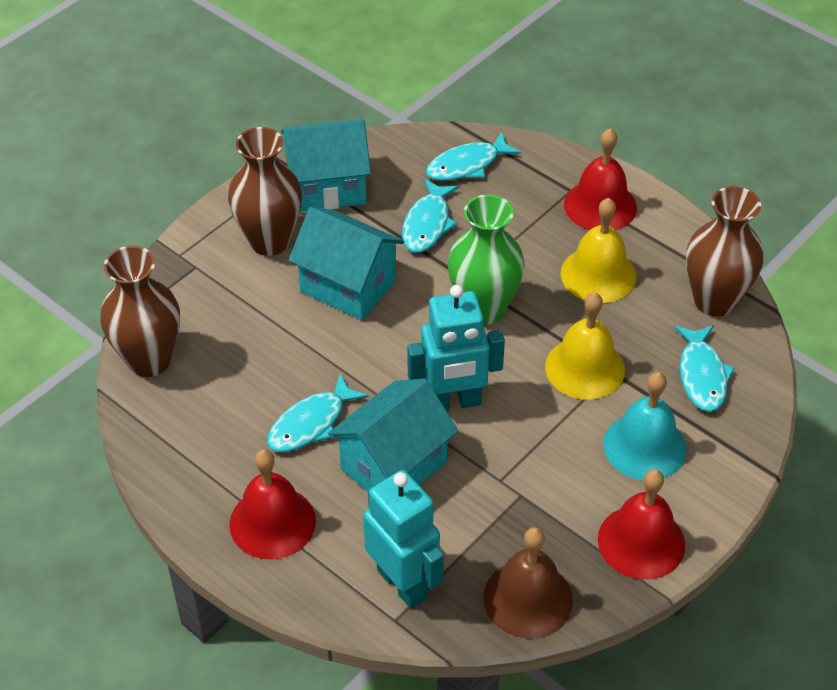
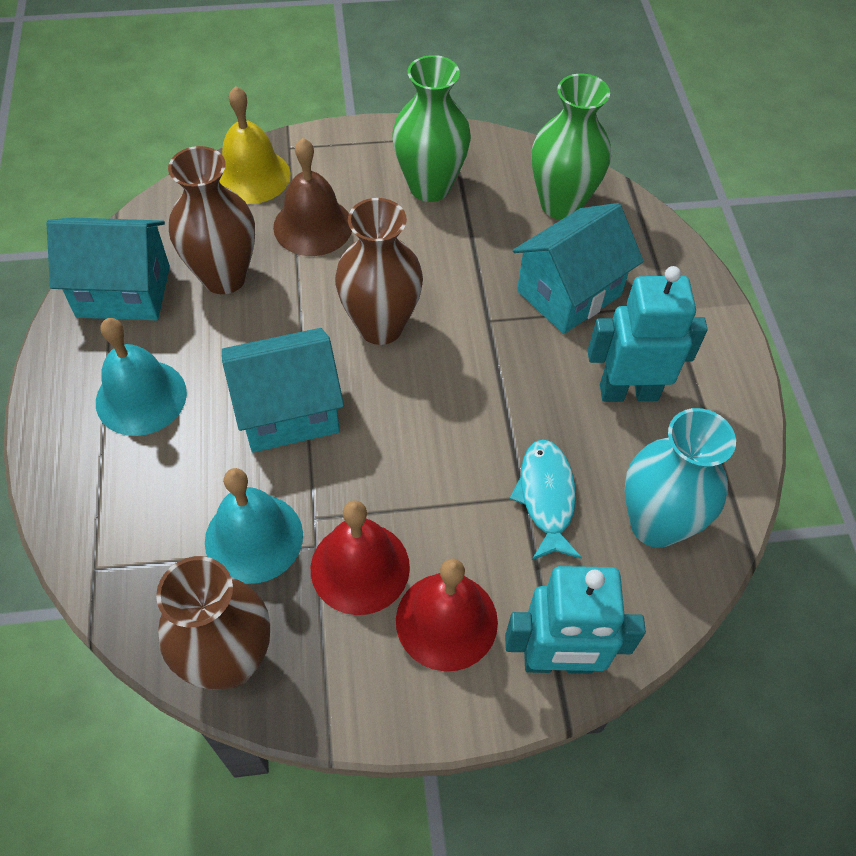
green vase: 1 -> 2
red bell: 3 -> 2
turquoise bell: 1 -> 2
turquoise fish: 4 -> 1
turquoise vase: 0 -> 1
yellow bell: 2 -> 1

